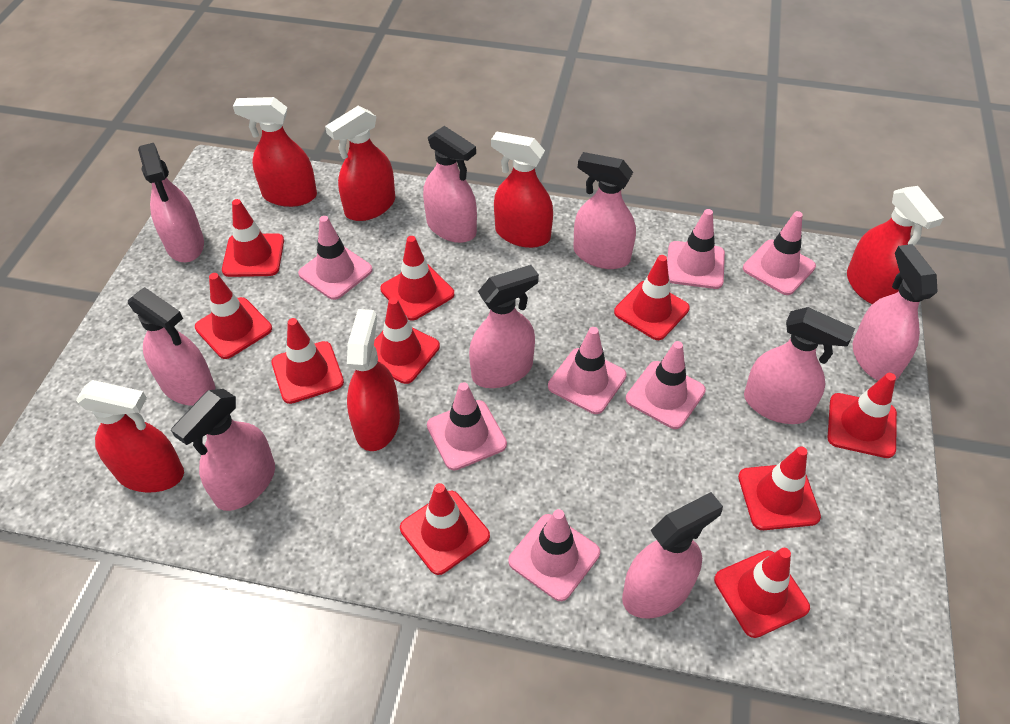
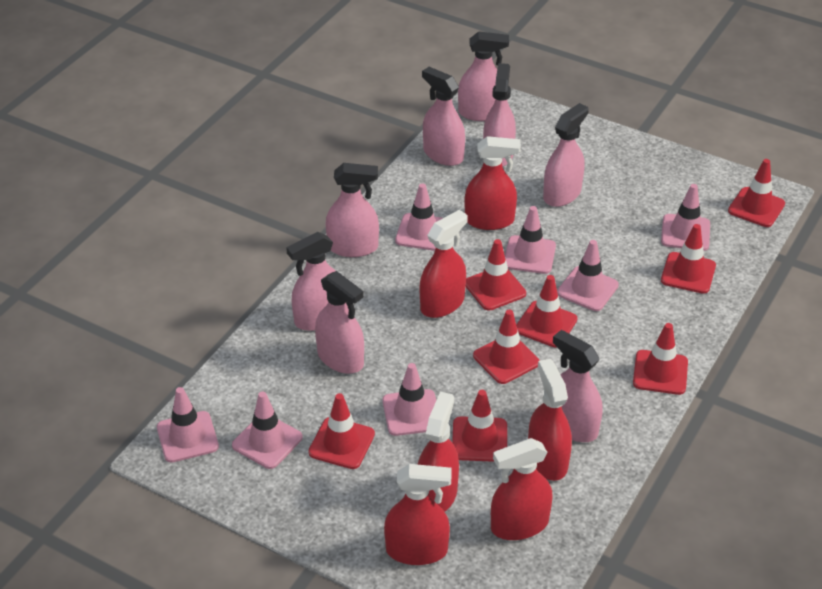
pink spray bottle: 9 -> 8
red traffic cone: 10 -> 8

